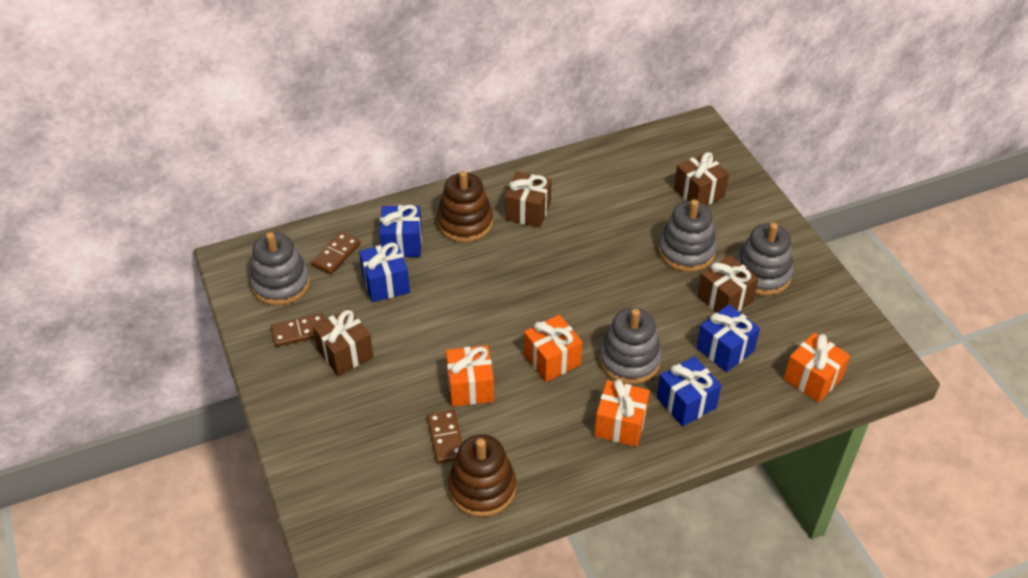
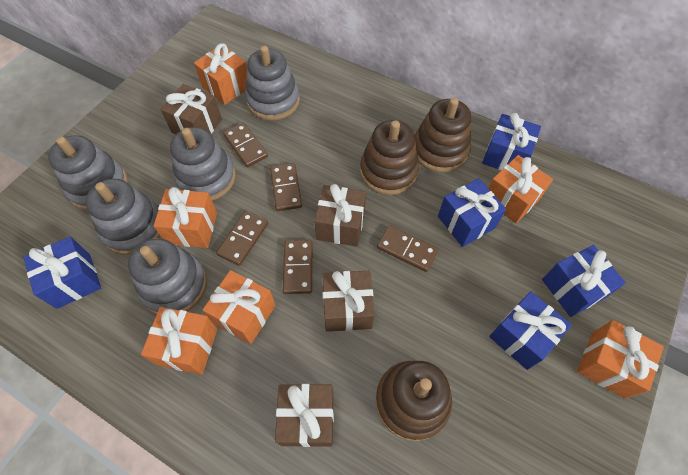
blue gift: 4 -> 5
brown domino: 3 -> 5
brown stacking toy: 2 -> 3
grey stacking toy: 4 -> 5
orange gift: 4 -> 6

